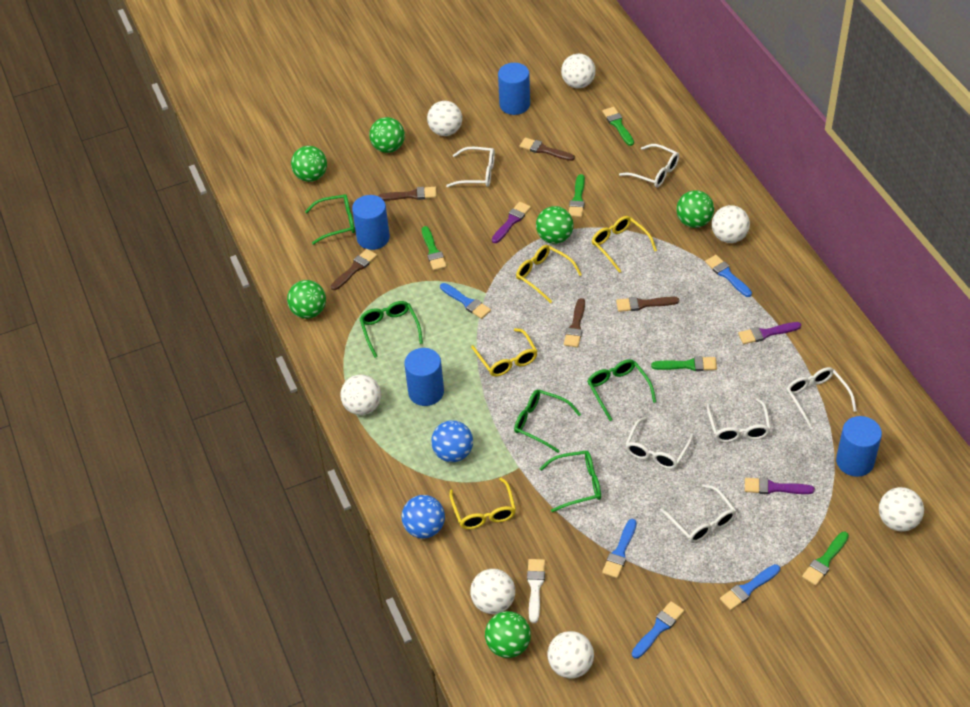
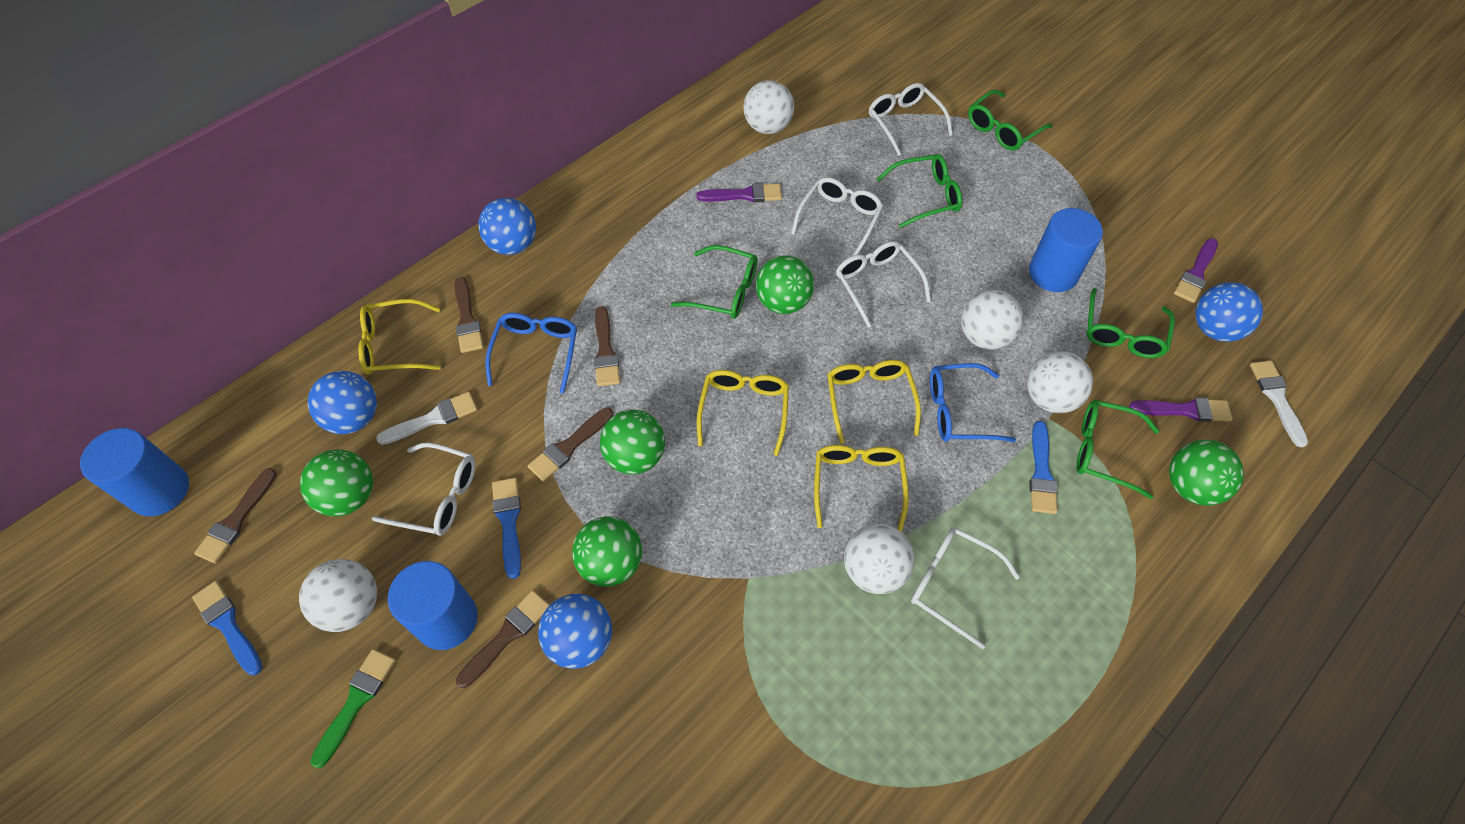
blue ball: 2 -> 4
blue brush: 5 -> 3
blue cylinder: 4 -> 3
blue glasses: 0 -> 2
green ball: 6 -> 5
green brush: 5 -> 1
white ball: 7 -> 5
white brush: 1 -> 2
white glasses: 6 -> 5

